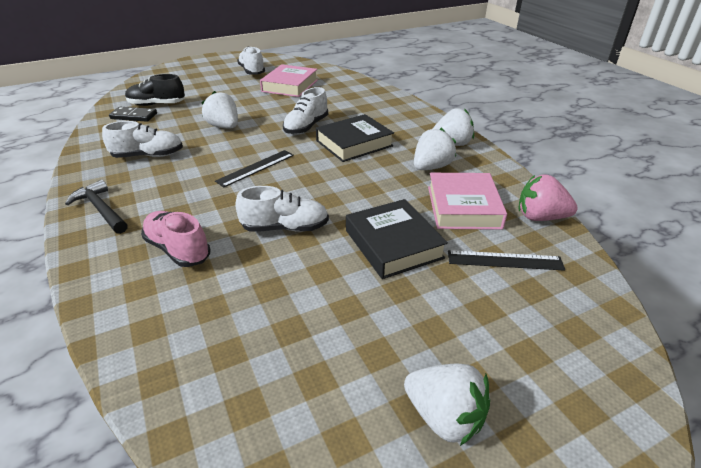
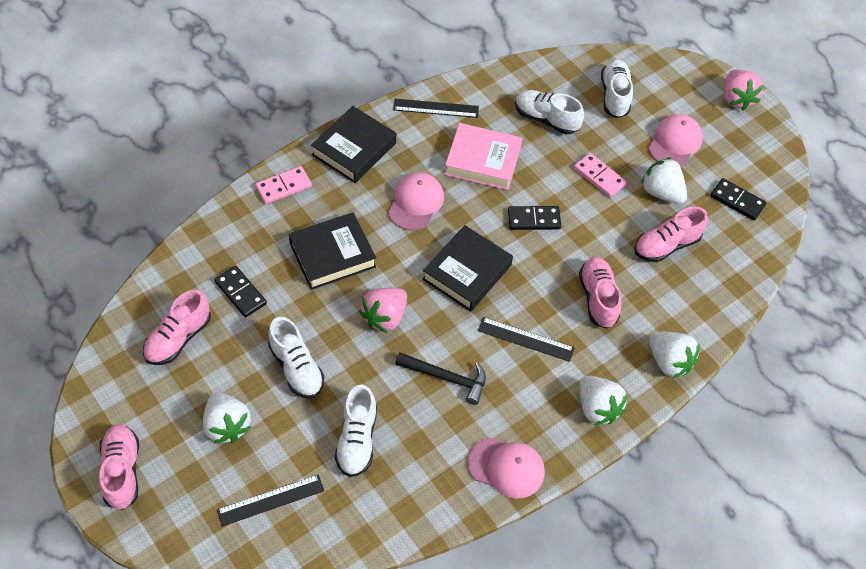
black book: 2 -> 3
black domino: 1 -> 3
black ruler: 2 -> 3
black shoe: 1 -> 0
pink book: 2 -> 1
pink cap: 0 -> 3
pink domino: 0 -> 2
pink shoe: 1 -> 4
pink strawberry: 1 -> 2

